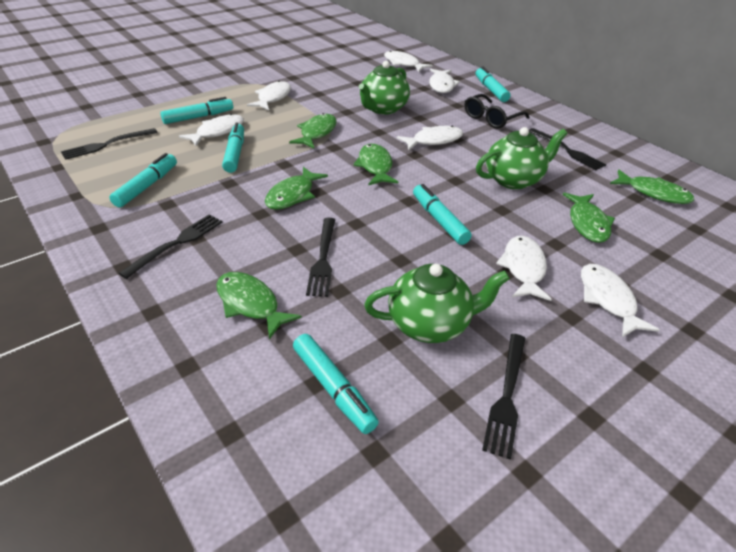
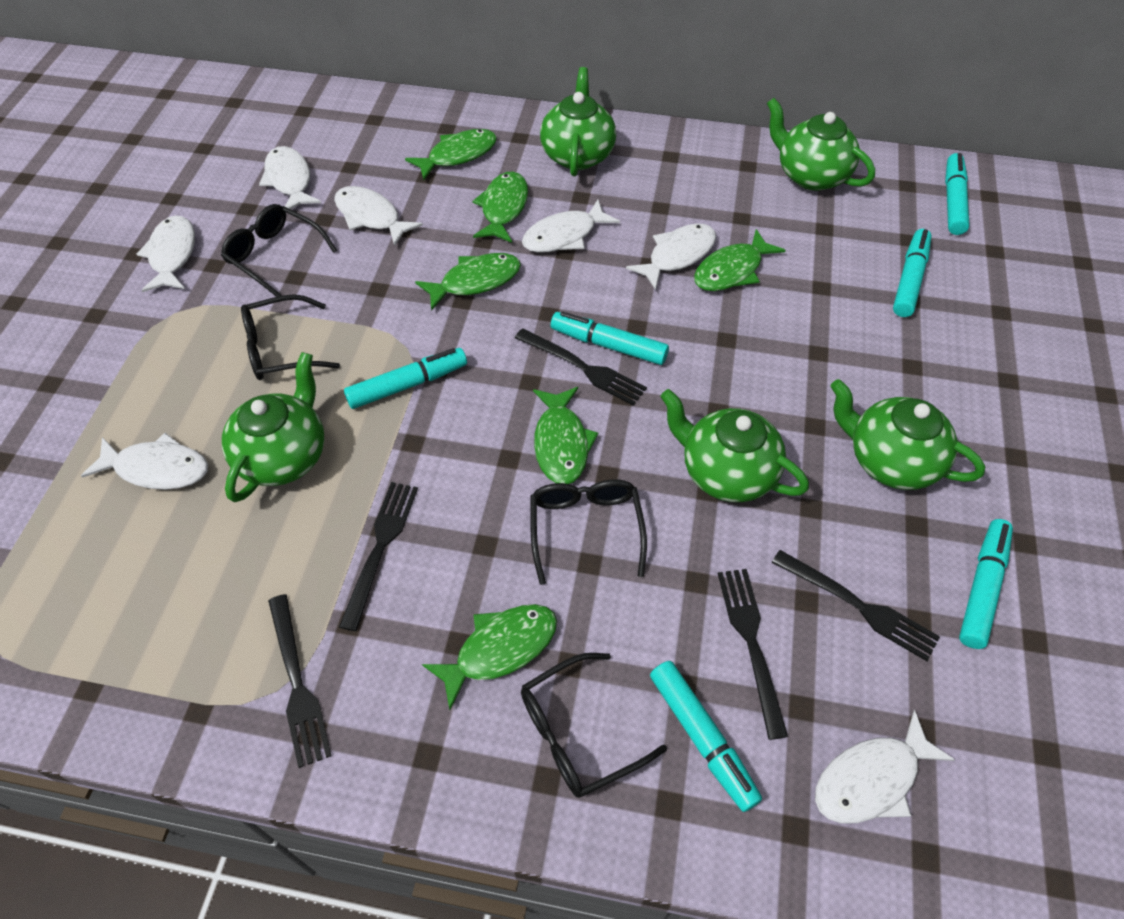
black glasses: 1 -> 4
green teapot: 3 -> 5

